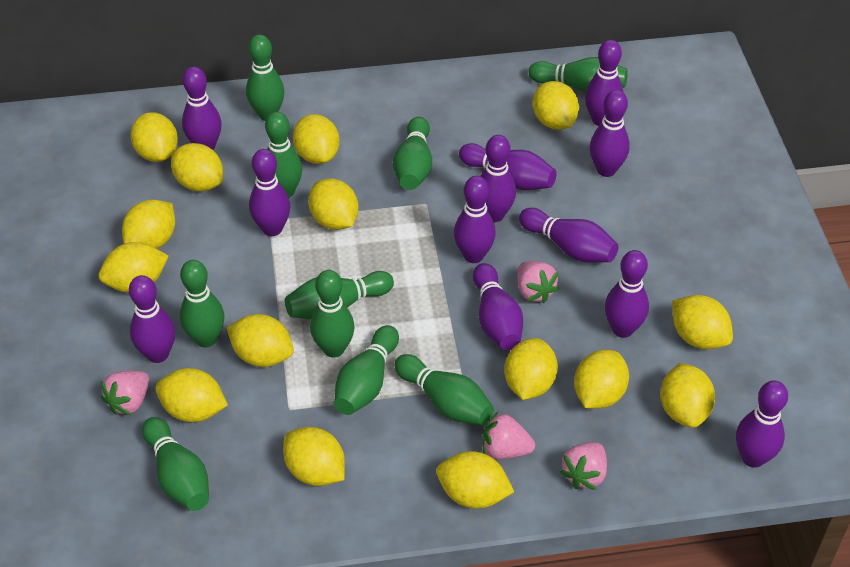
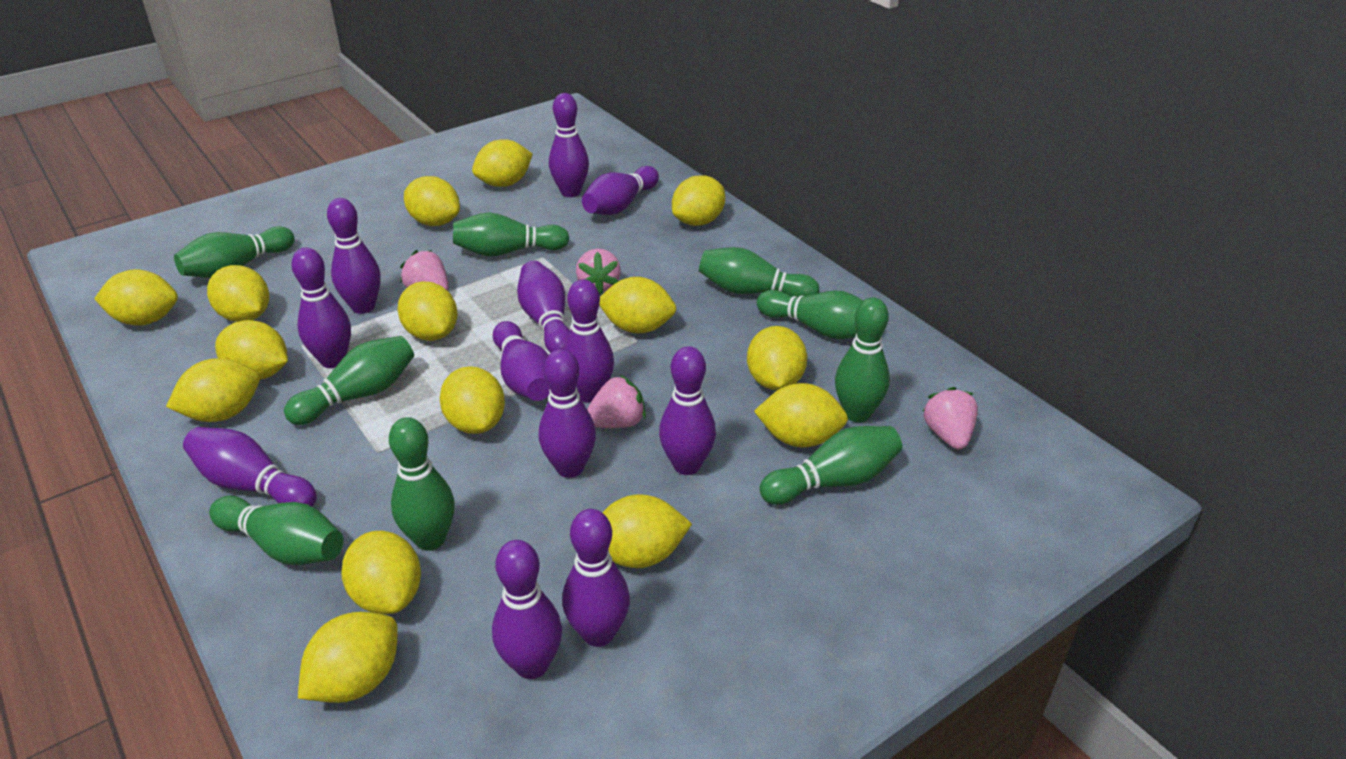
green bowling pin: 10 -> 9

